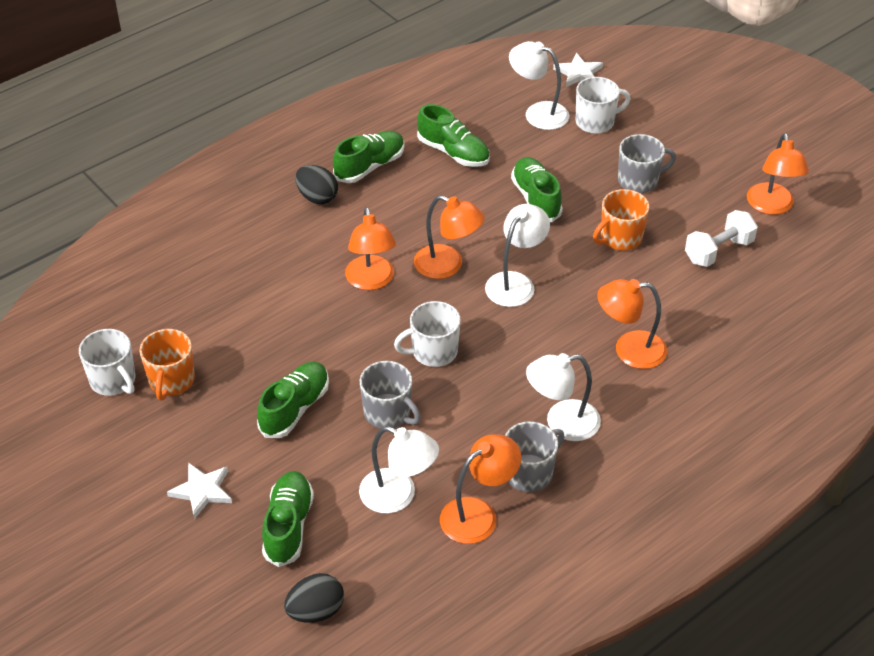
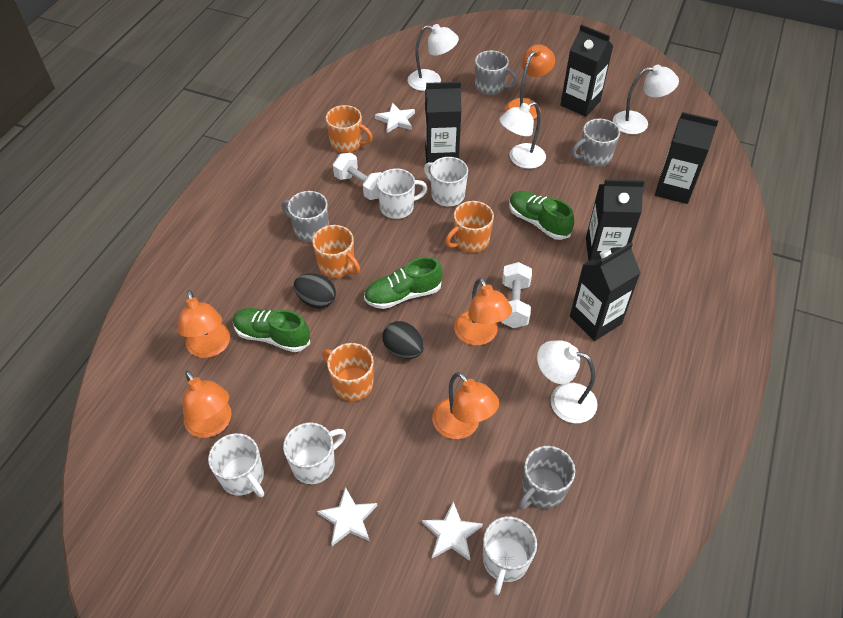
black carton: 0 -> 5
green shoe: 5 -> 3
grey mug: 3 -> 4
orange mug: 2 -> 4
white dumbbell: 1 -> 2
white mug: 3 -> 5
white star: 2 -> 3

